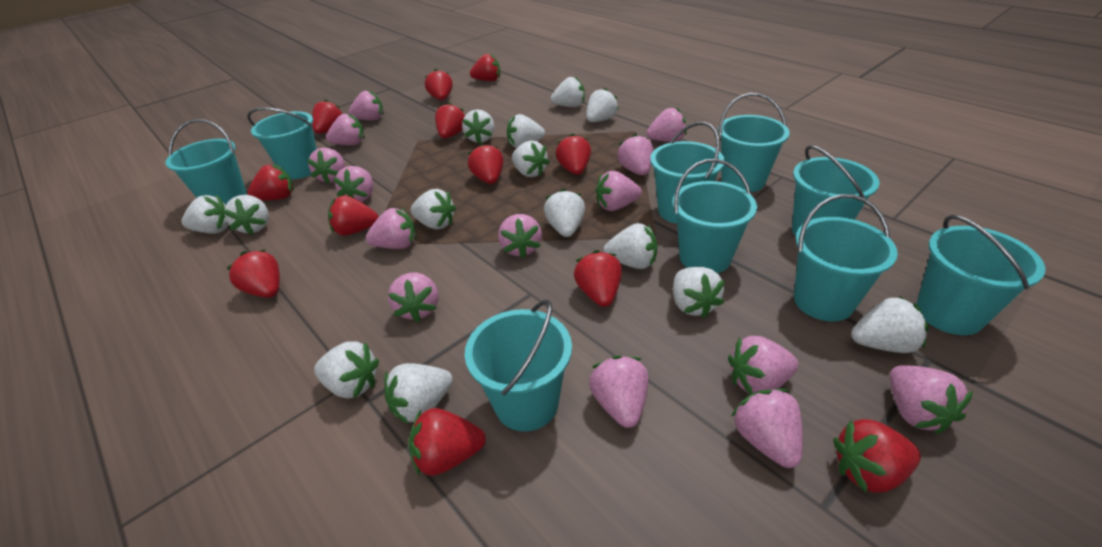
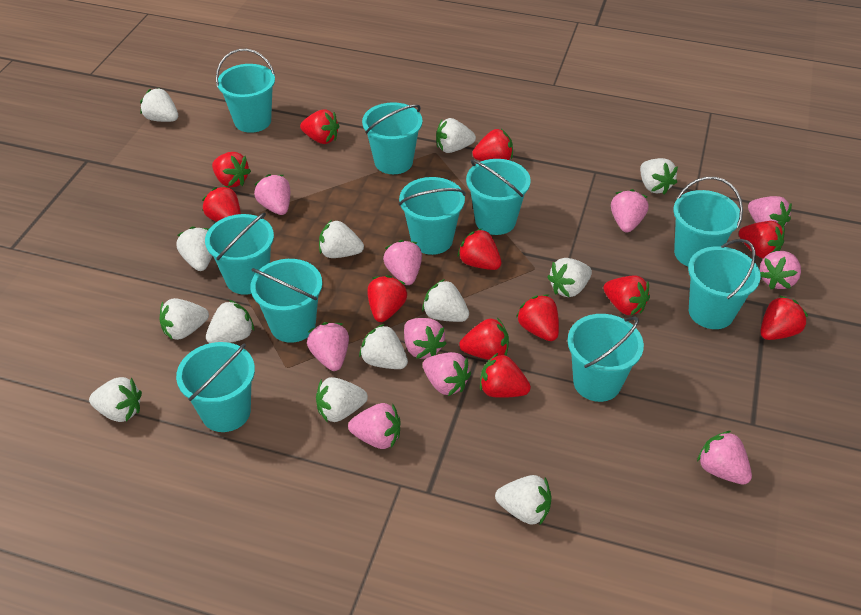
pink strawberry: 14 -> 10
turquoise bucket: 9 -> 10
white strawberry: 14 -> 13

